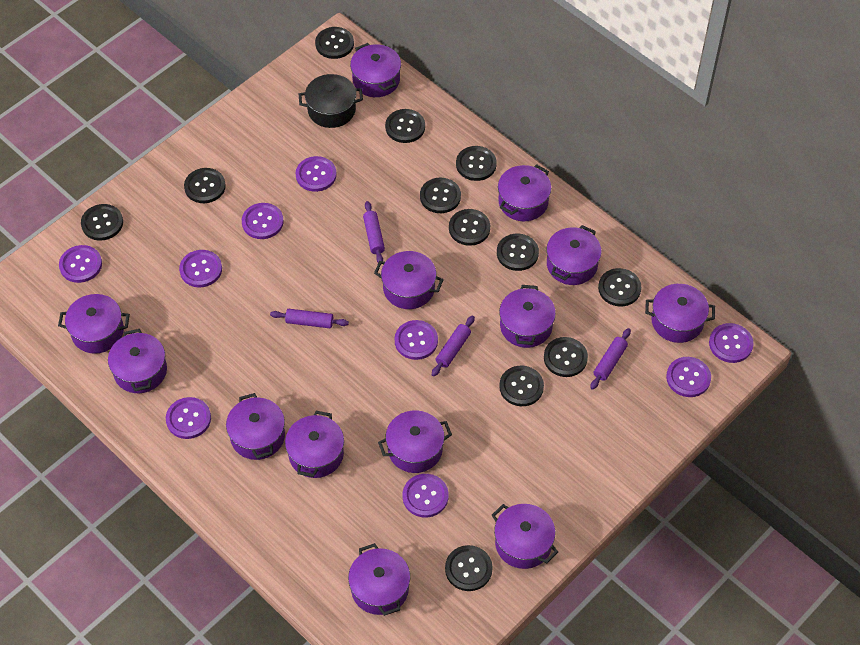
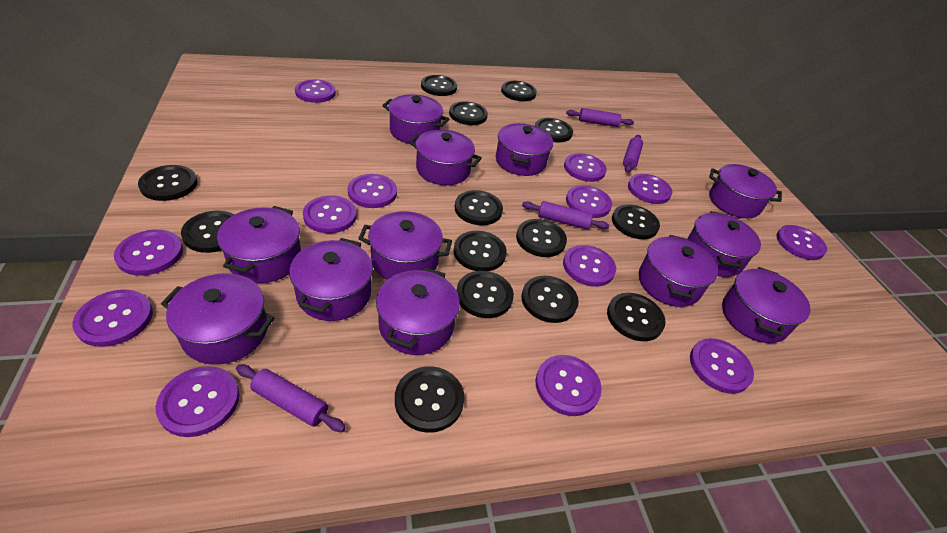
black button: 12 -> 14
black pot: 1 -> 0
purple button: 9 -> 13
purple pot: 13 -> 12

